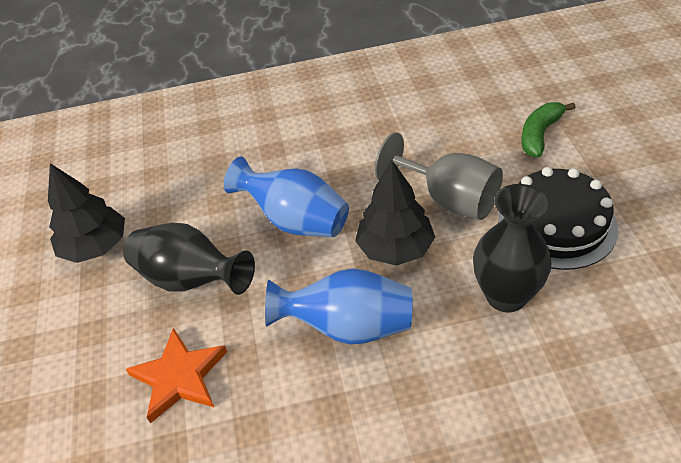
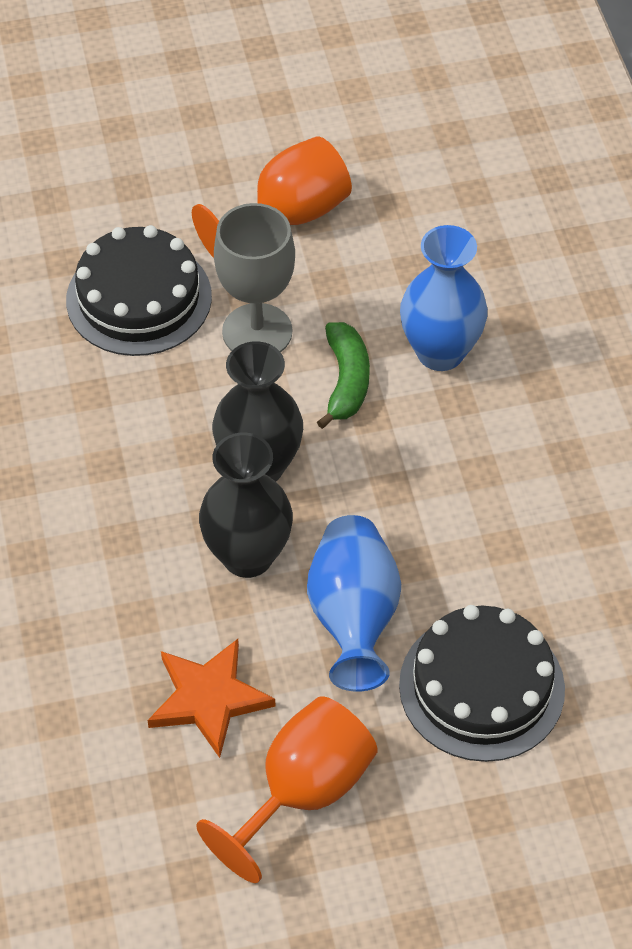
black cake: 1 -> 2
black tree: 2 -> 0
orange goblet: 0 -> 2

